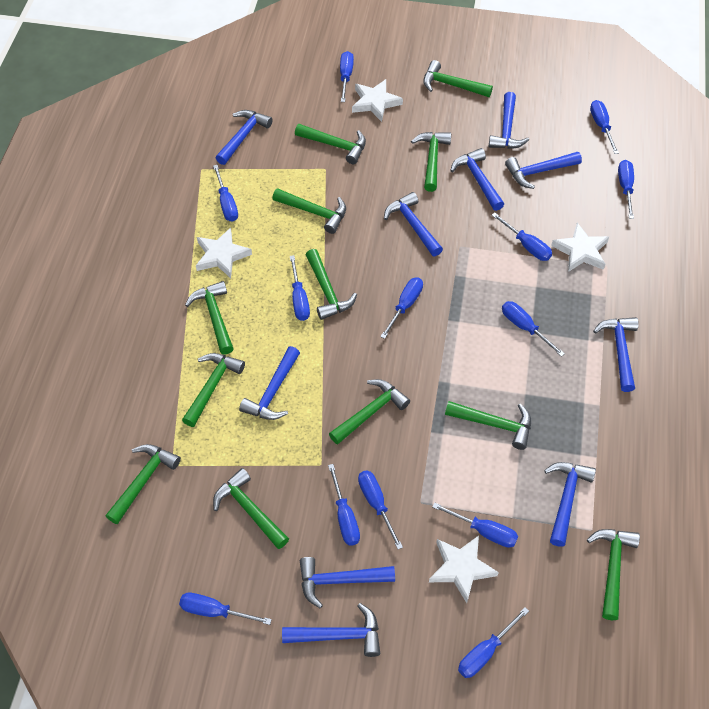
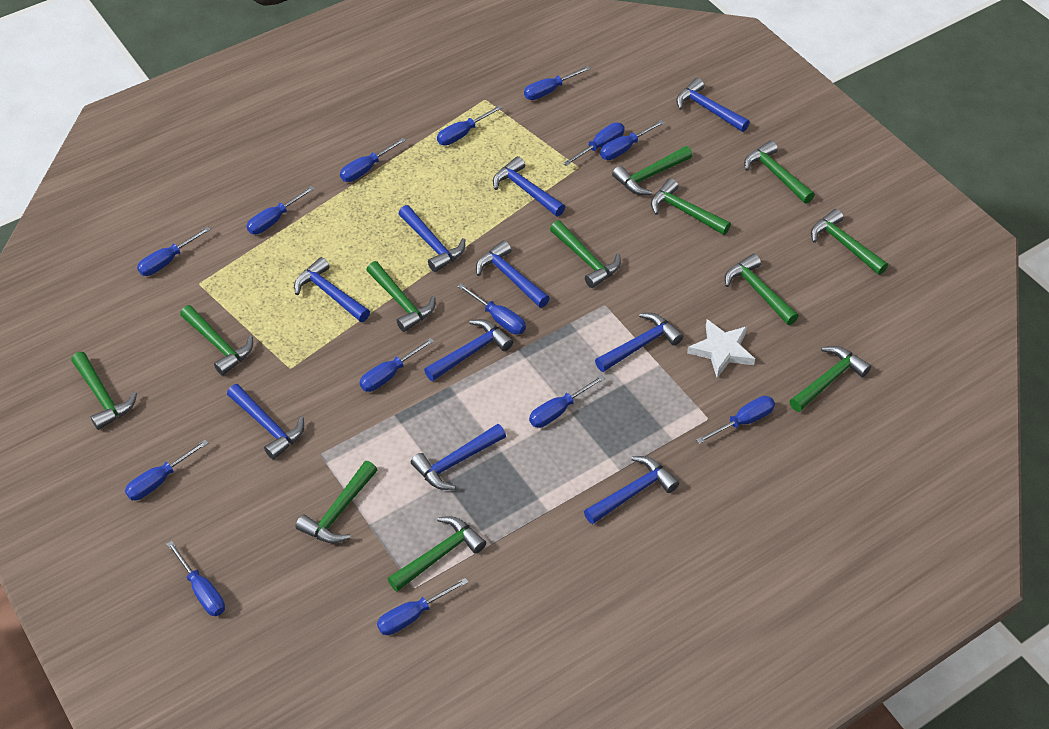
blue screwdriver: 13 -> 14
white star: 4 -> 1

